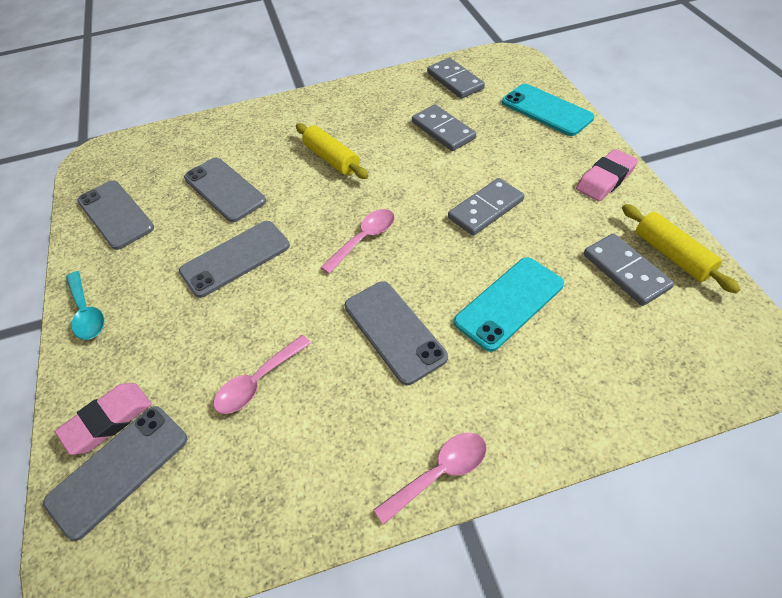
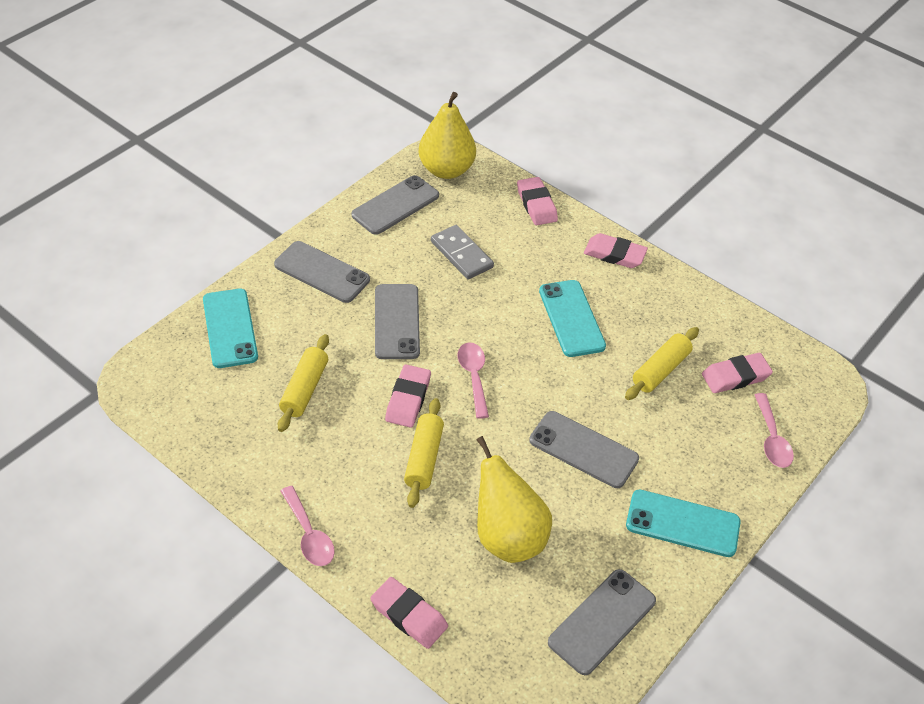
grey domino: 4 -> 1
pink eraser: 2 -> 5
turquoise phone: 2 -> 3
turquoise spoon: 1 -> 0
yellow pear: 0 -> 2
yellow rolling pin: 2 -> 3

